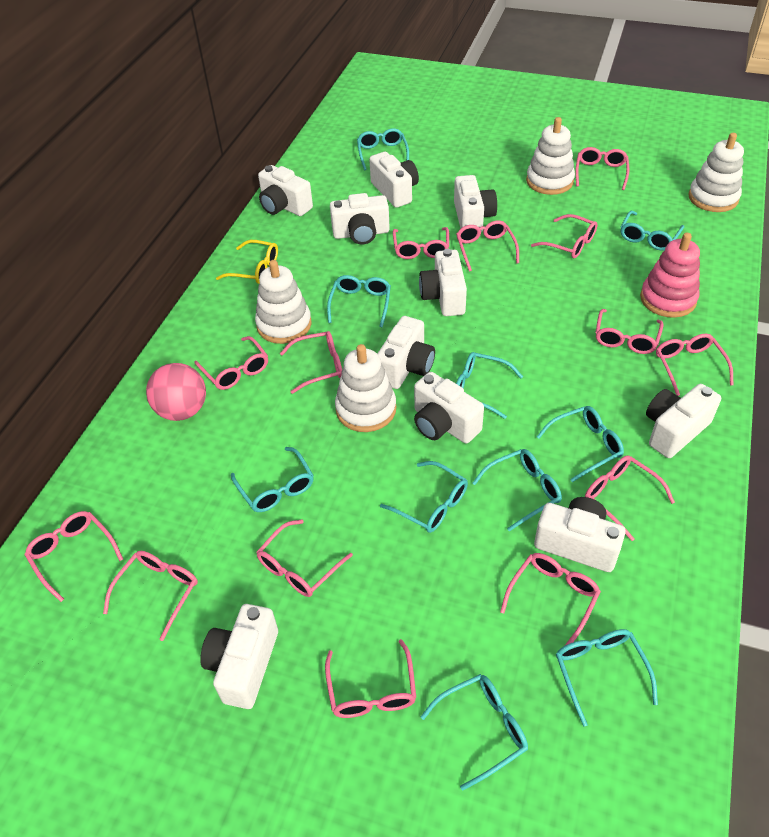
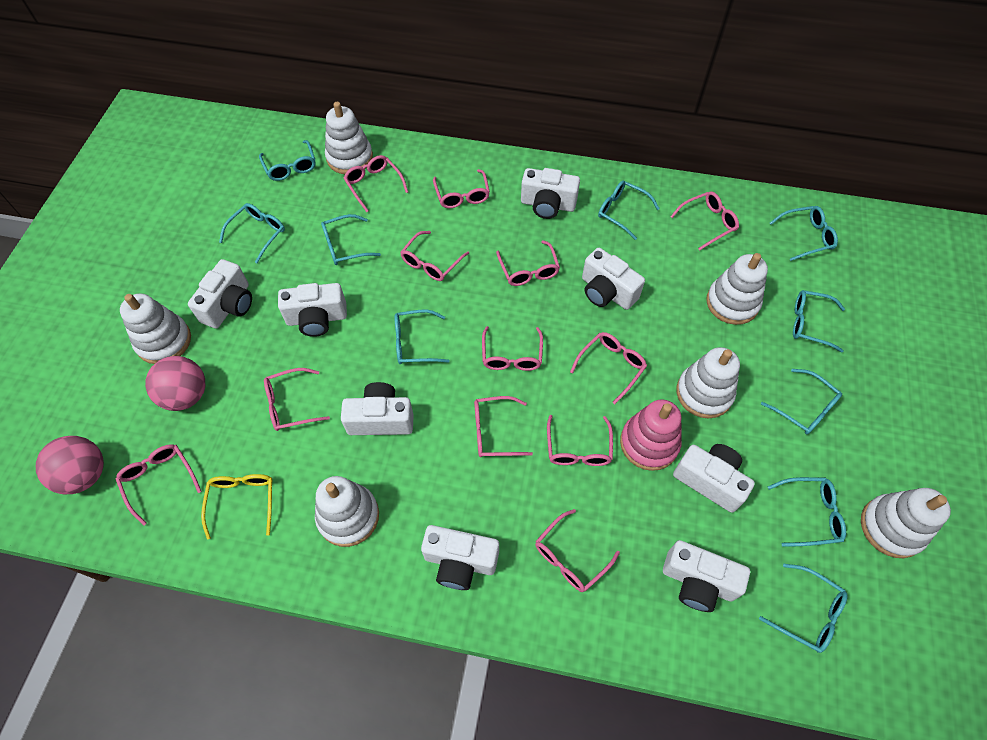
pink ball: 1 -> 2
pink glasses: 14 -> 12
white camera: 10 -> 8
white stacking toy: 4 -> 6

